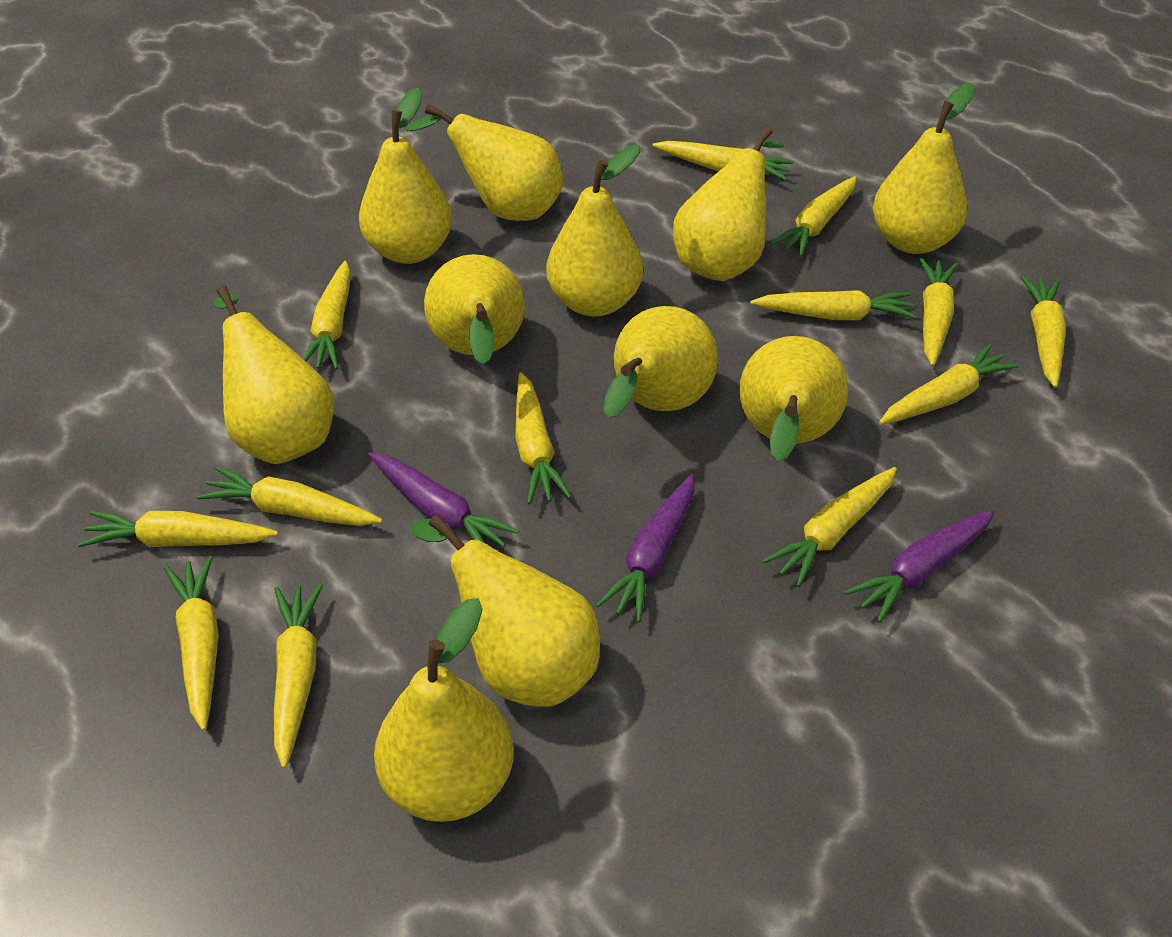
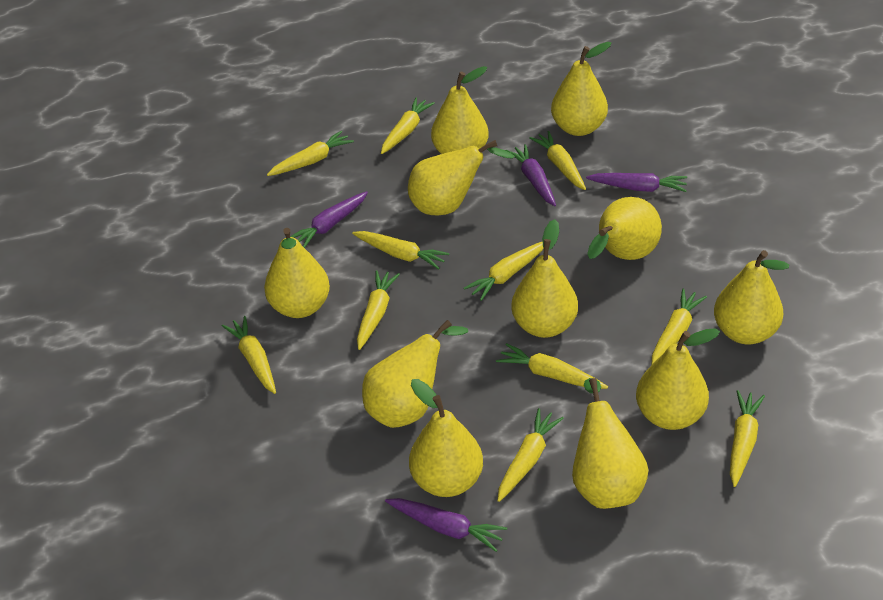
purple carrot: 3 -> 4
yellow carrot: 13 -> 11

